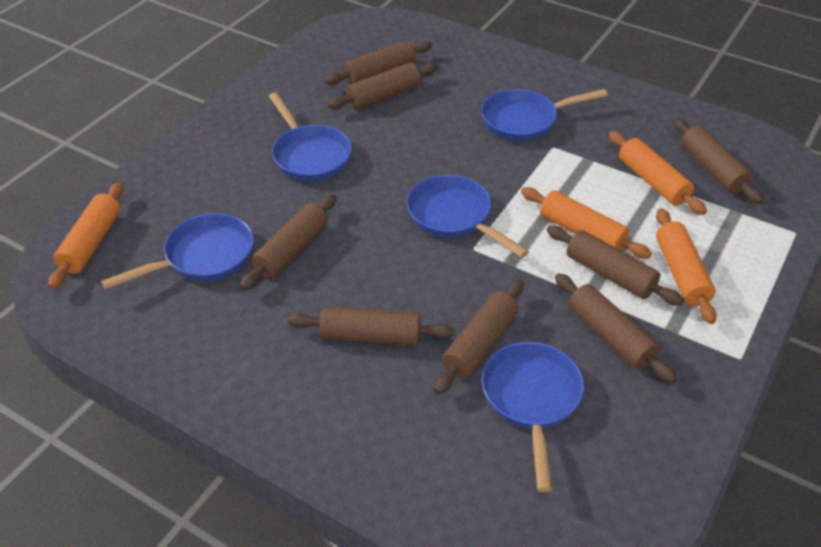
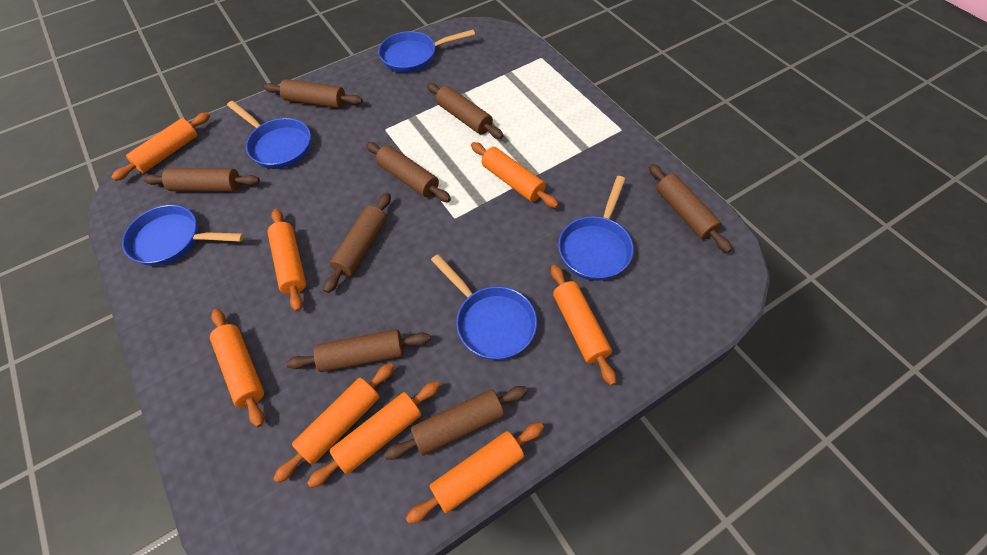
orange rolling pin: 4 -> 8

